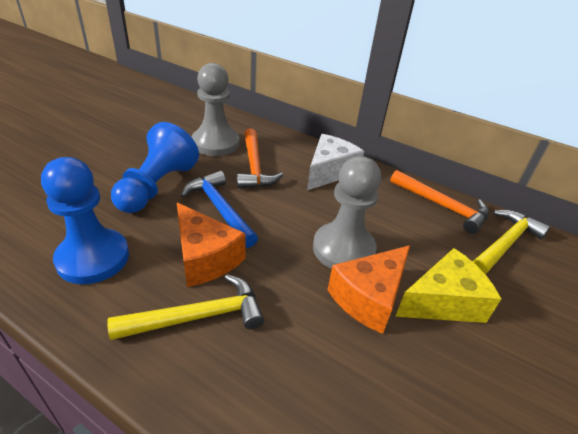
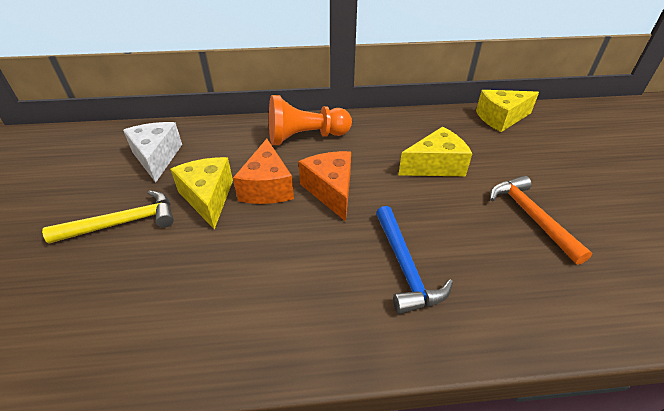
blue pawn: 2 -> 0
grey pawn: 2 -> 0
orange hammer: 2 -> 1
orange pawn: 0 -> 1
yellow cheese: 1 -> 3
yellow hammer: 2 -> 1

